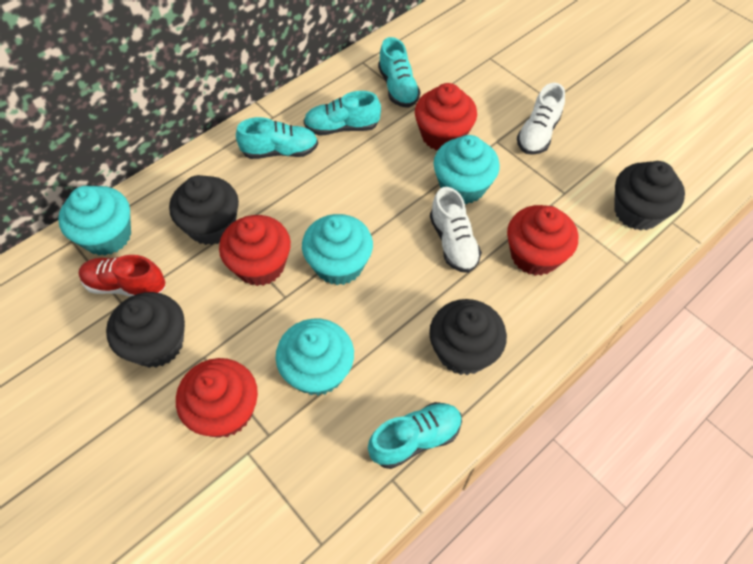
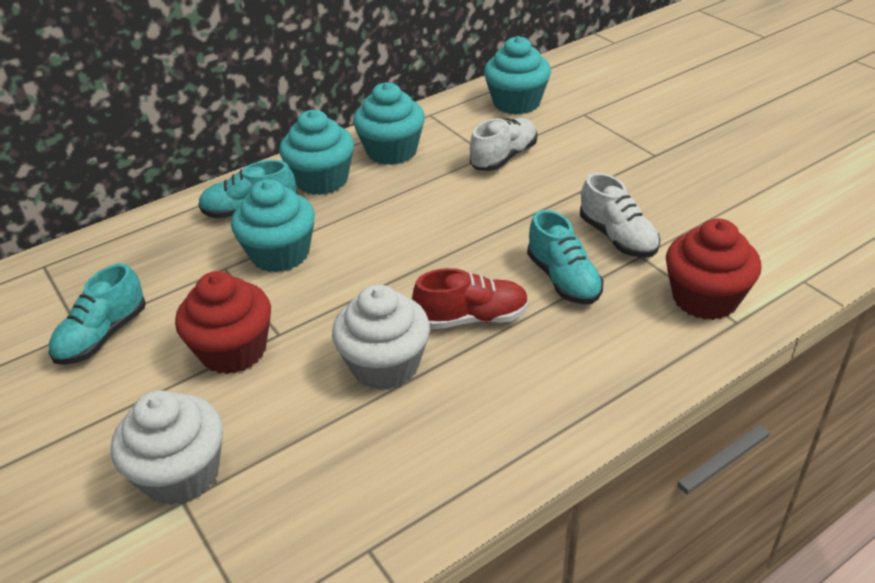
black cupcake: 4 -> 0
red cupcake: 4 -> 2
turquoise shoe: 4 -> 3
white cupcake: 0 -> 2

